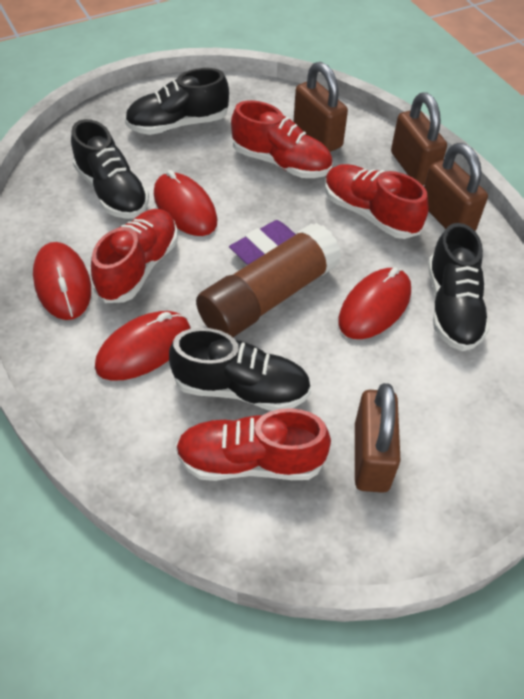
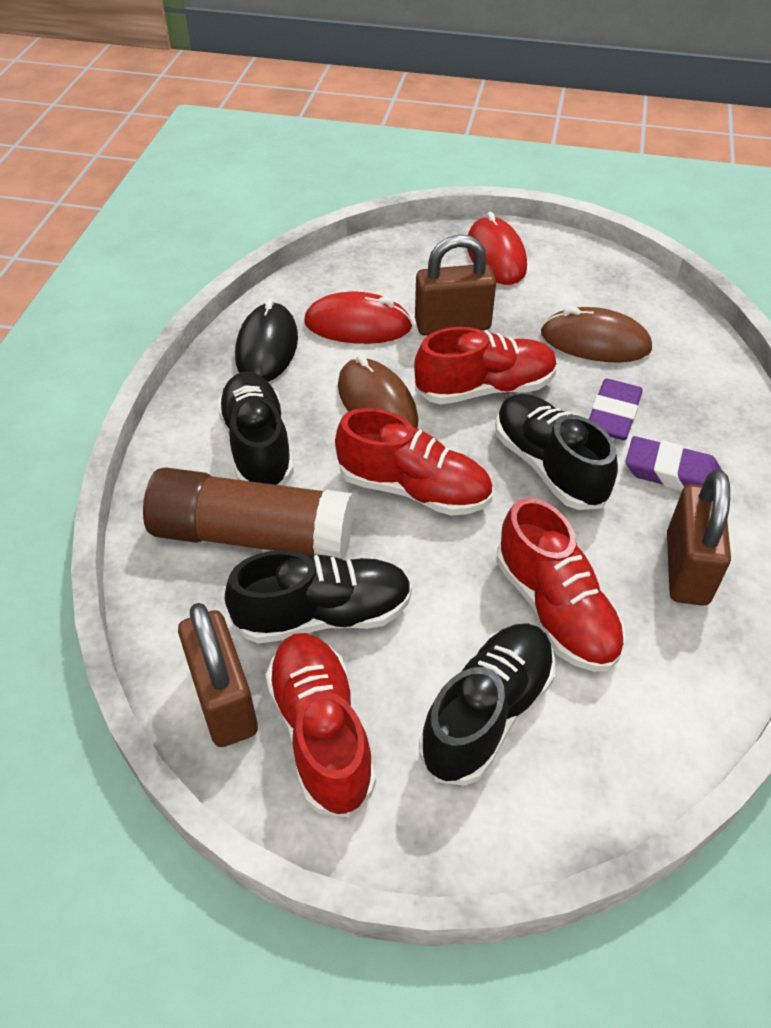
black mouse: 0 -> 1
brown mouse: 0 -> 2
brown padlock: 4 -> 3
purple eraser: 1 -> 2
red mouse: 4 -> 2

